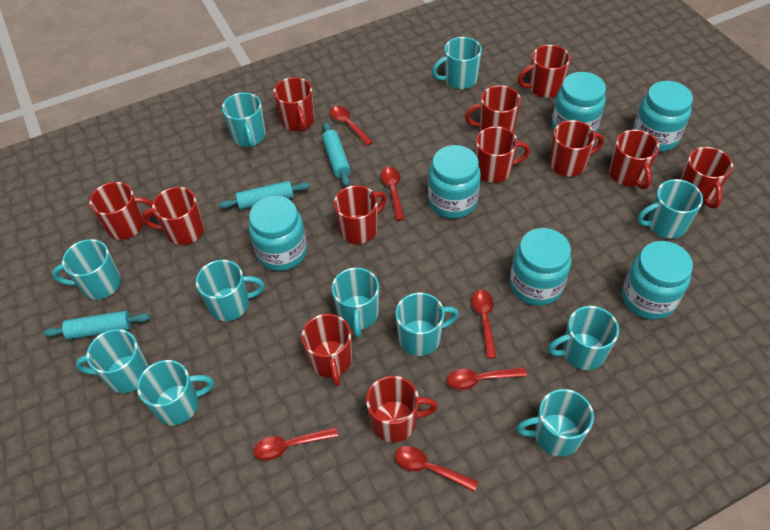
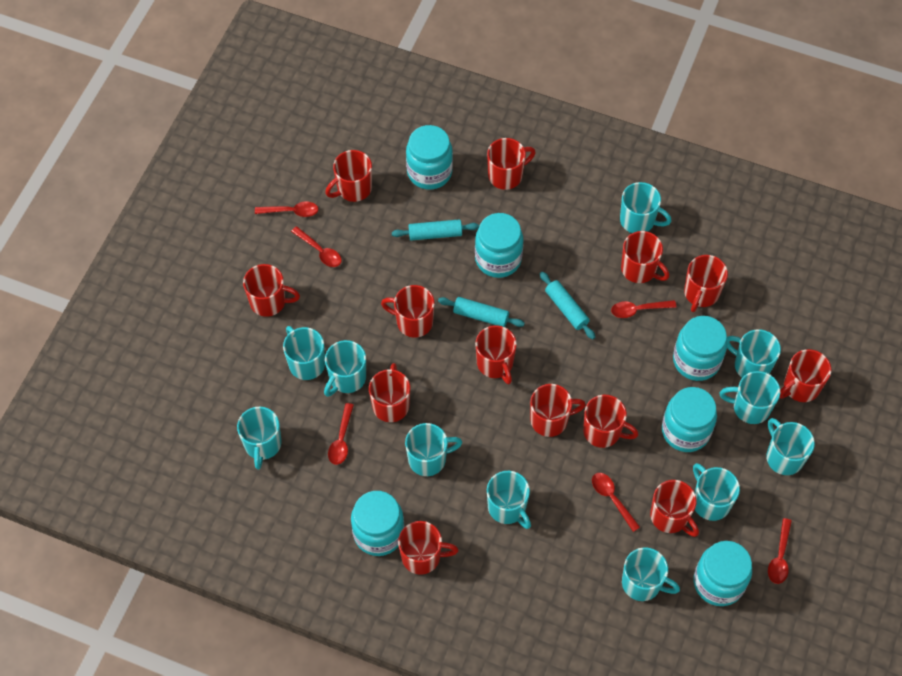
red mug: 12 -> 13

